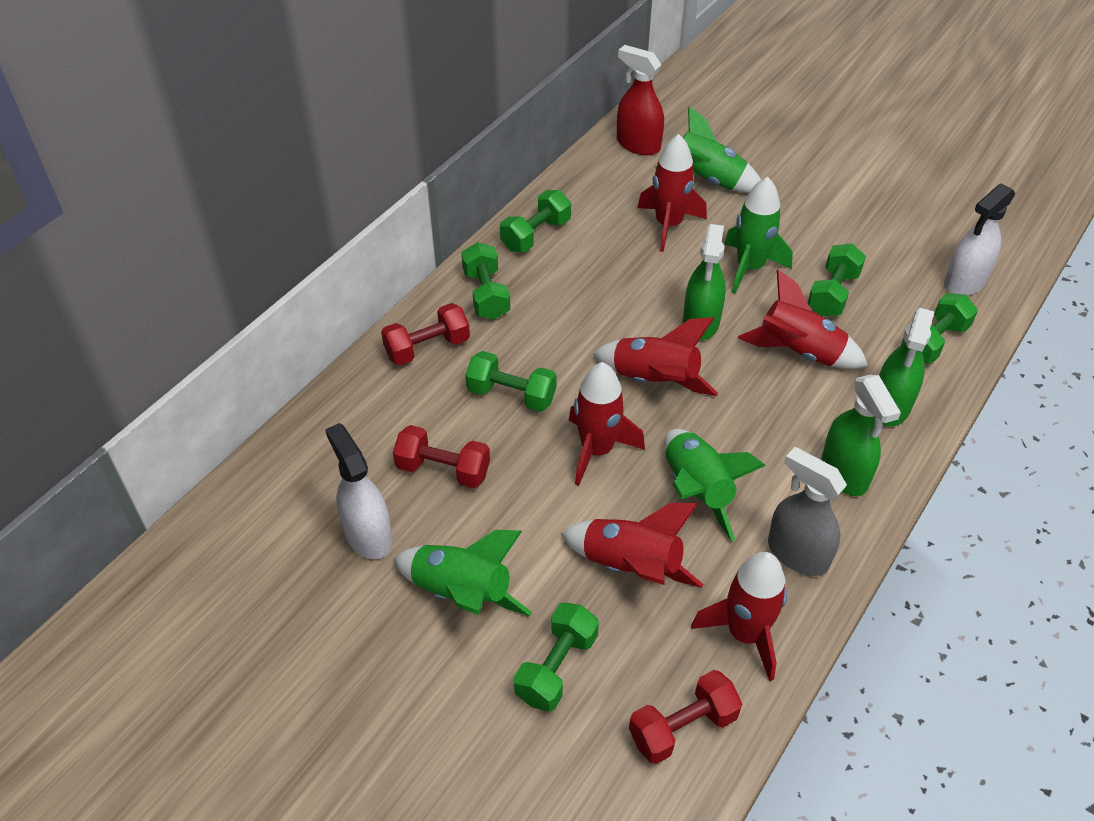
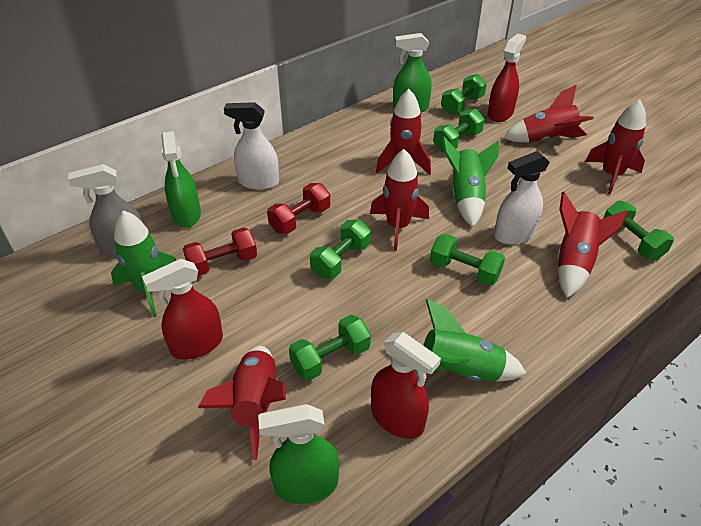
green rocket: 4 -> 3
red dumbbell: 3 -> 2
red spray bottle: 1 -> 3

